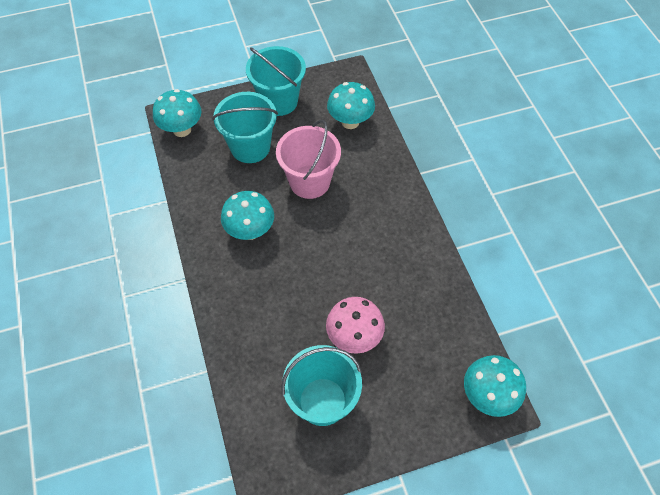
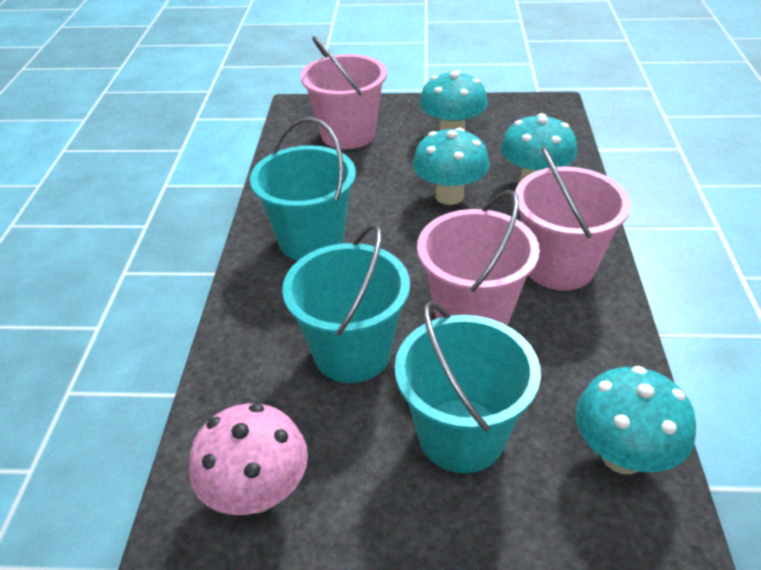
pink bucket: 1 -> 3

